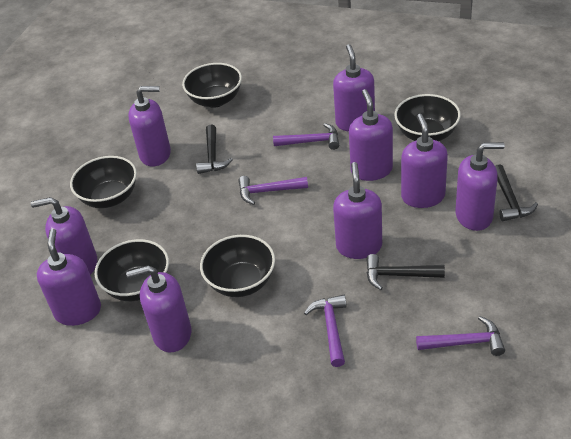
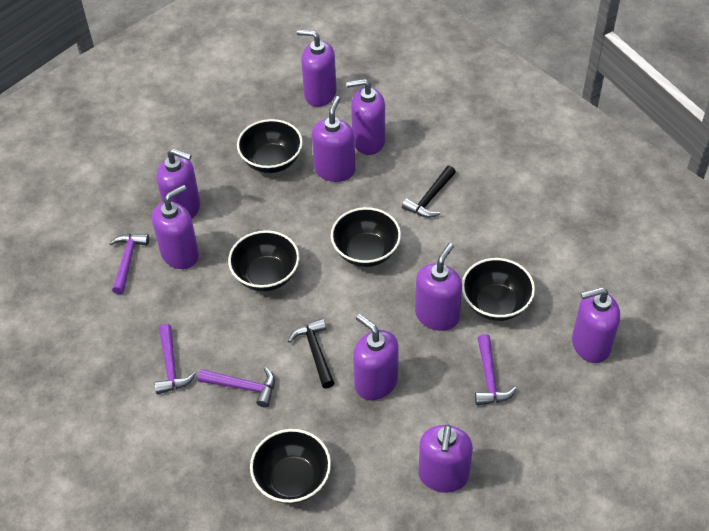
black hammer: 3 -> 2

